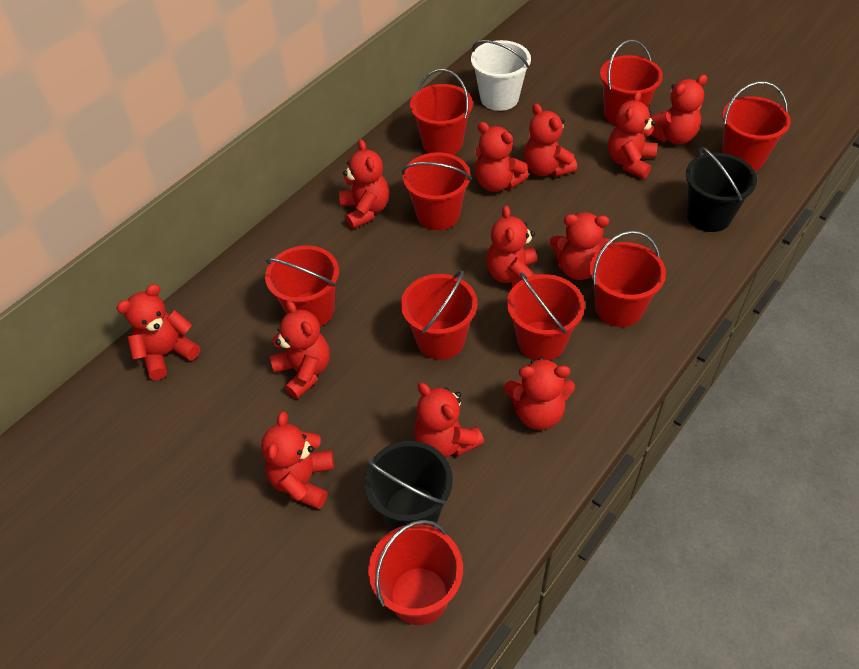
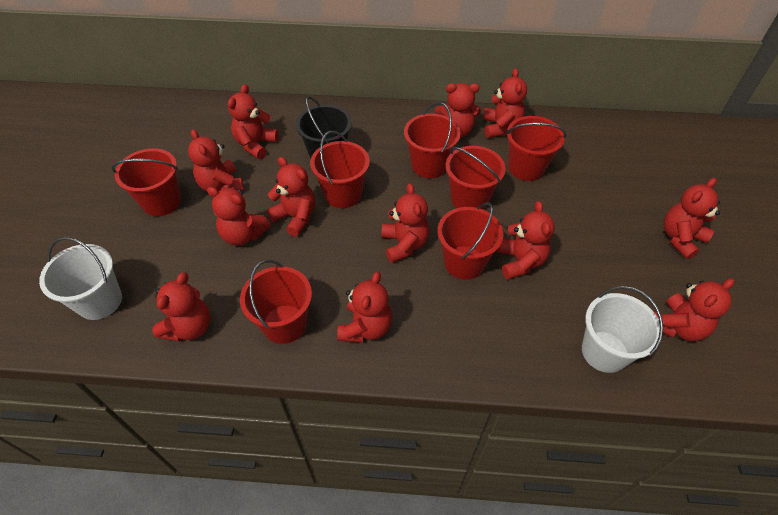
black bucket: 2 -> 1
red bucket: 9 -> 7
white bucket: 1 -> 2

